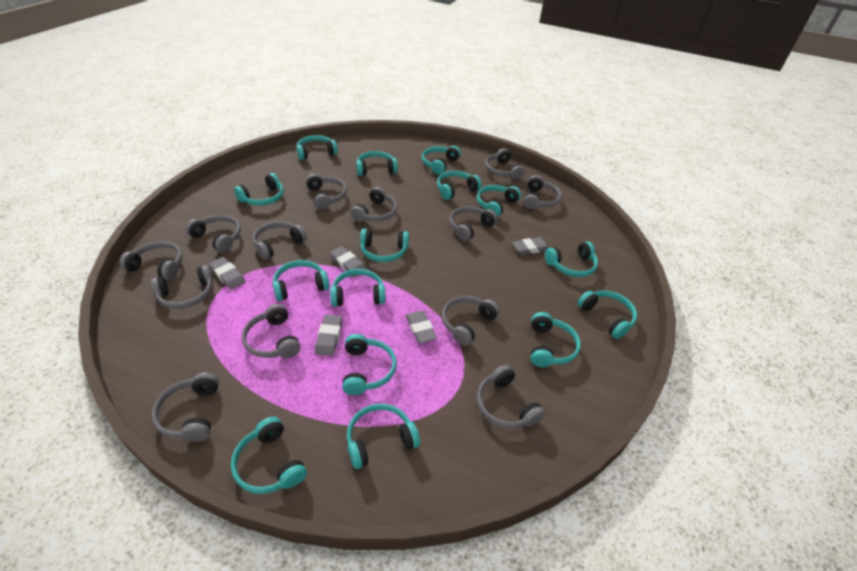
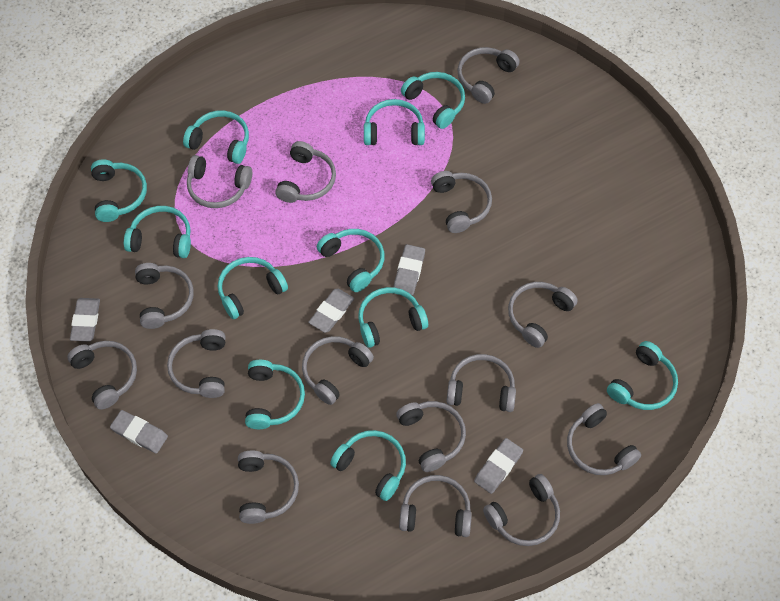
grey headphones: 13 -> 15
turquoise headphones: 15 -> 11

